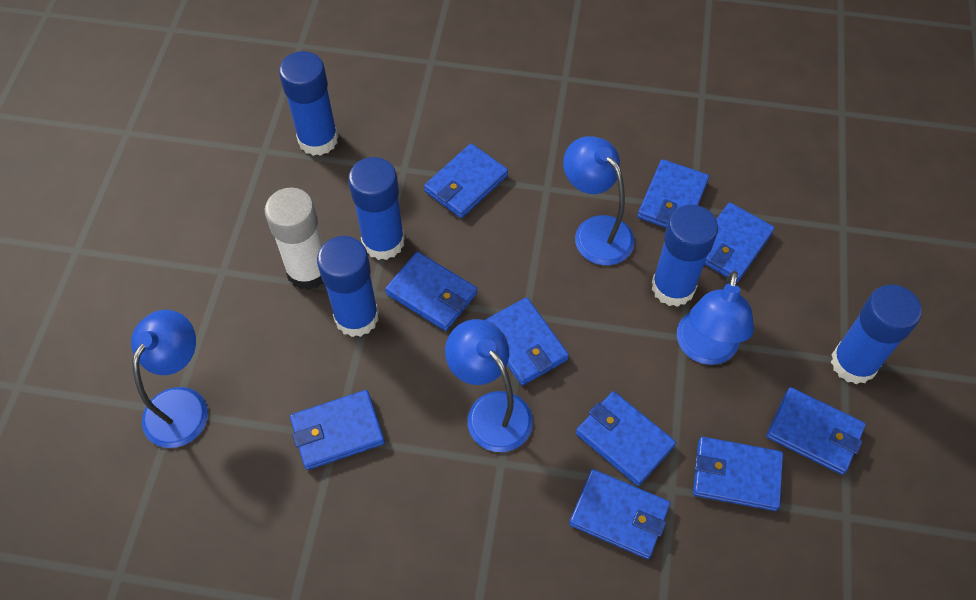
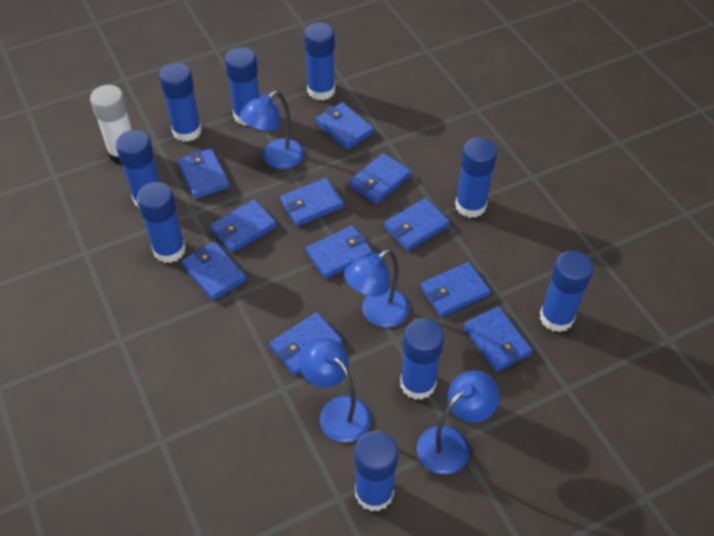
blue glue stick: 5 -> 9
blue wallet: 10 -> 11

